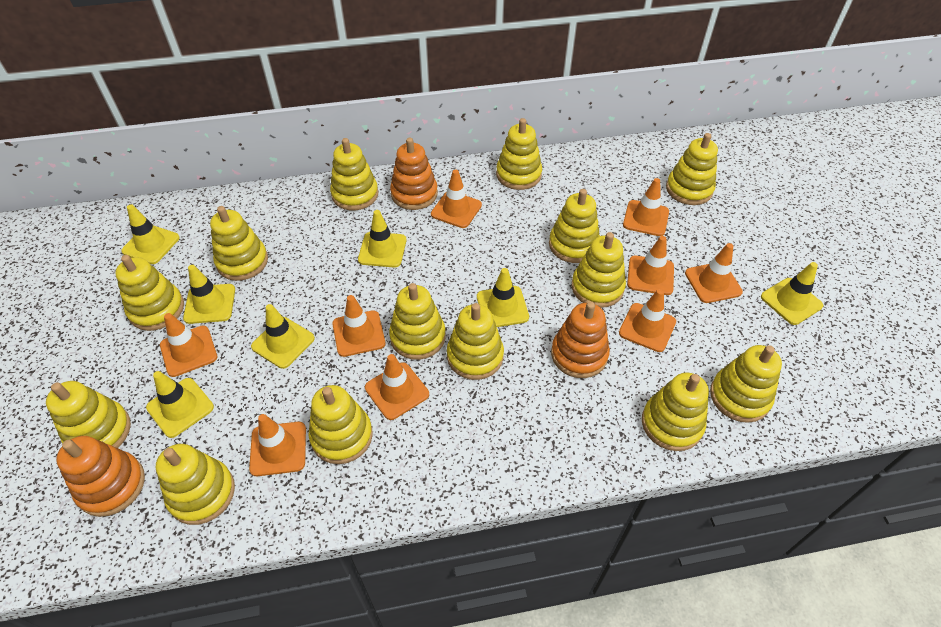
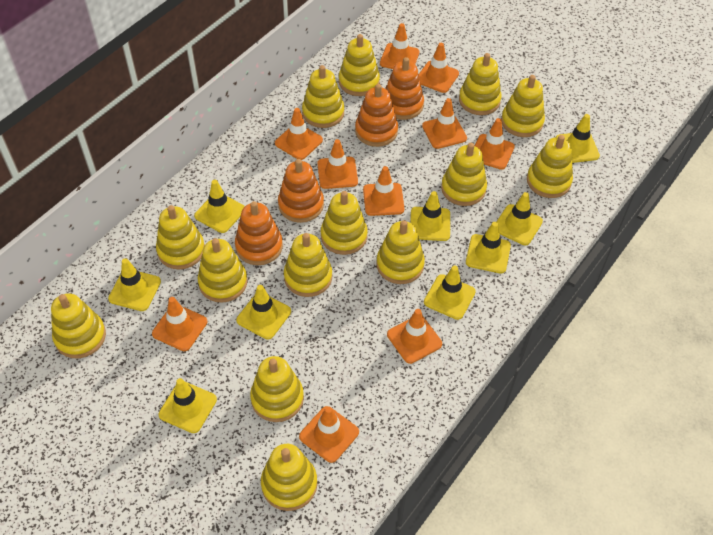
orange stacking toy: 3 -> 4
orange traffic cone: 9 -> 10
yellow traffic cone: 7 -> 9

